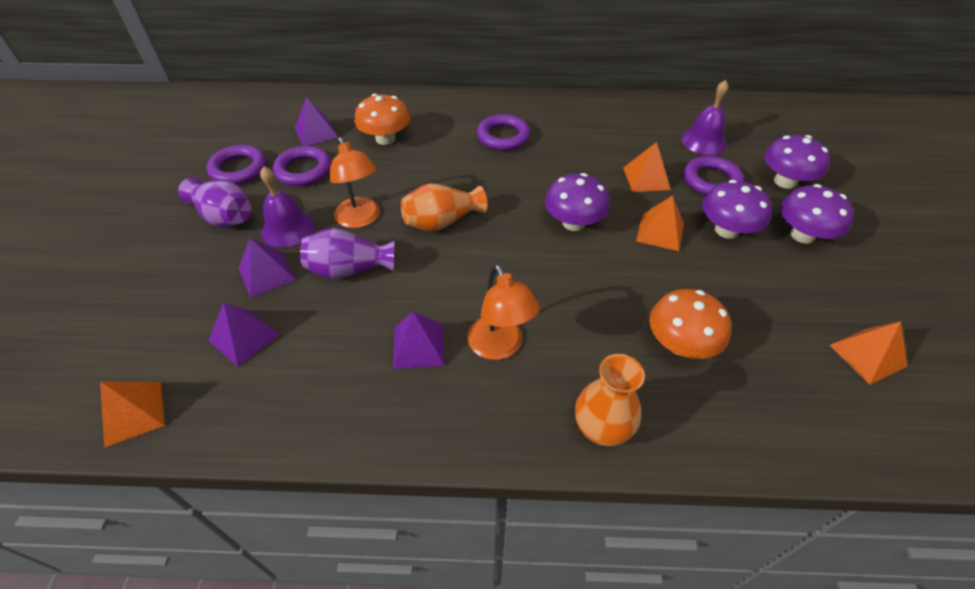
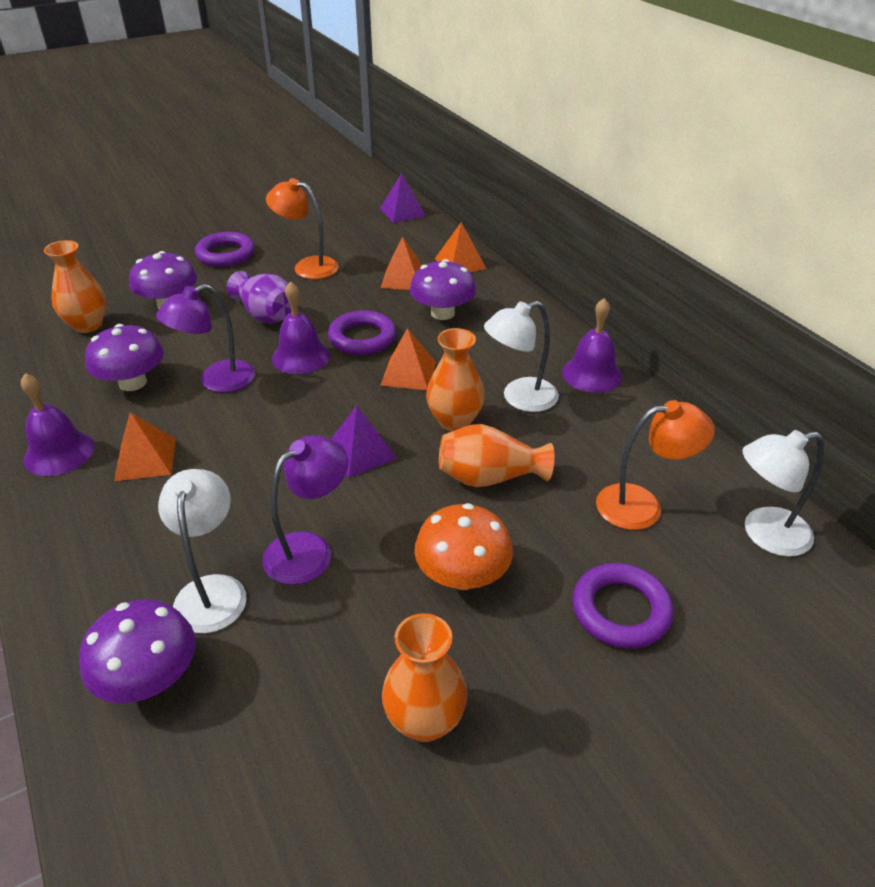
orange mushroom: 2 -> 1
orange vase: 2 -> 4
purple bell: 2 -> 3
purple lamp: 0 -> 2
purple pyramid: 4 -> 2
purple ring: 4 -> 3
purple vase: 2 -> 1
white lamp: 0 -> 3

